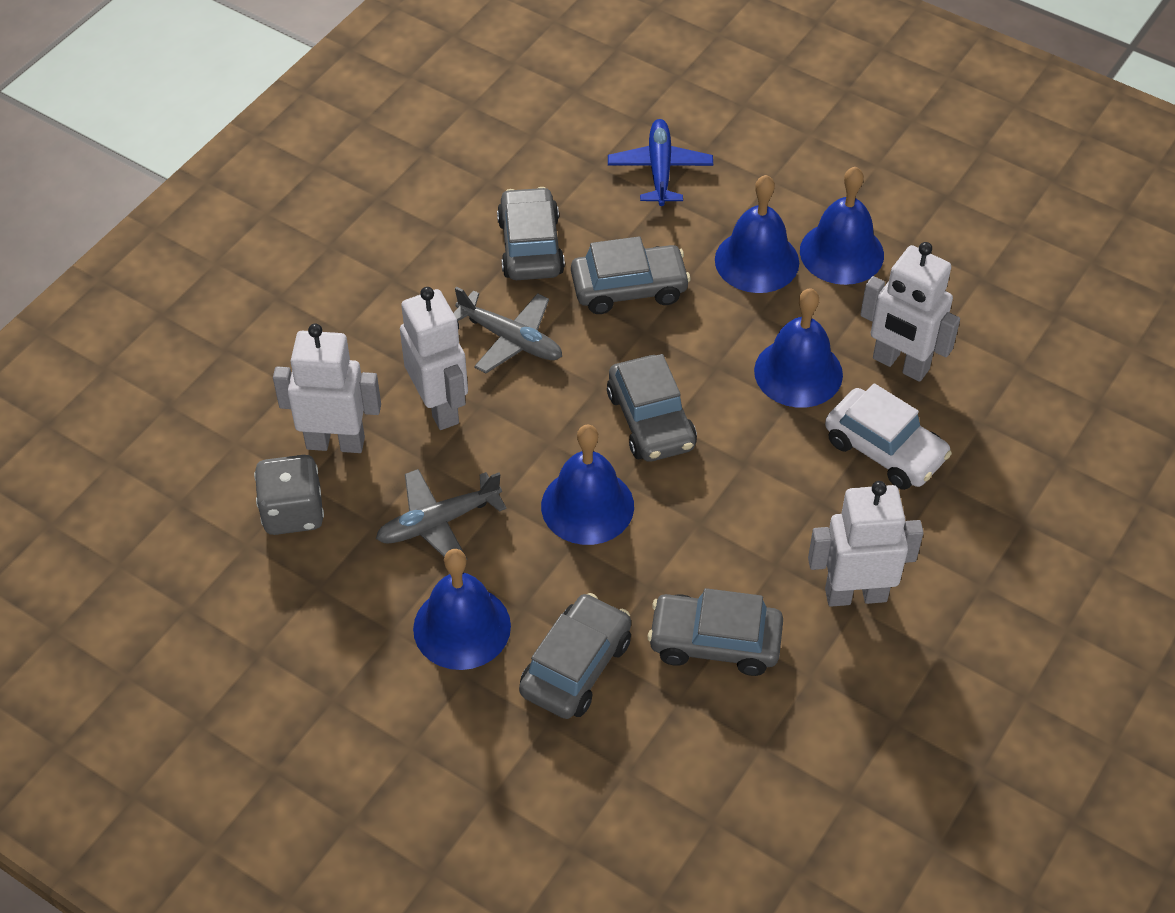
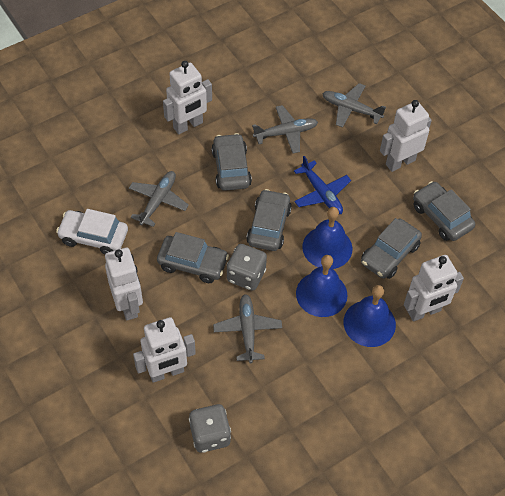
blue bell: 5 -> 3
grey dice: 1 -> 2
grey plane: 2 -> 4
white robot: 4 -> 5

